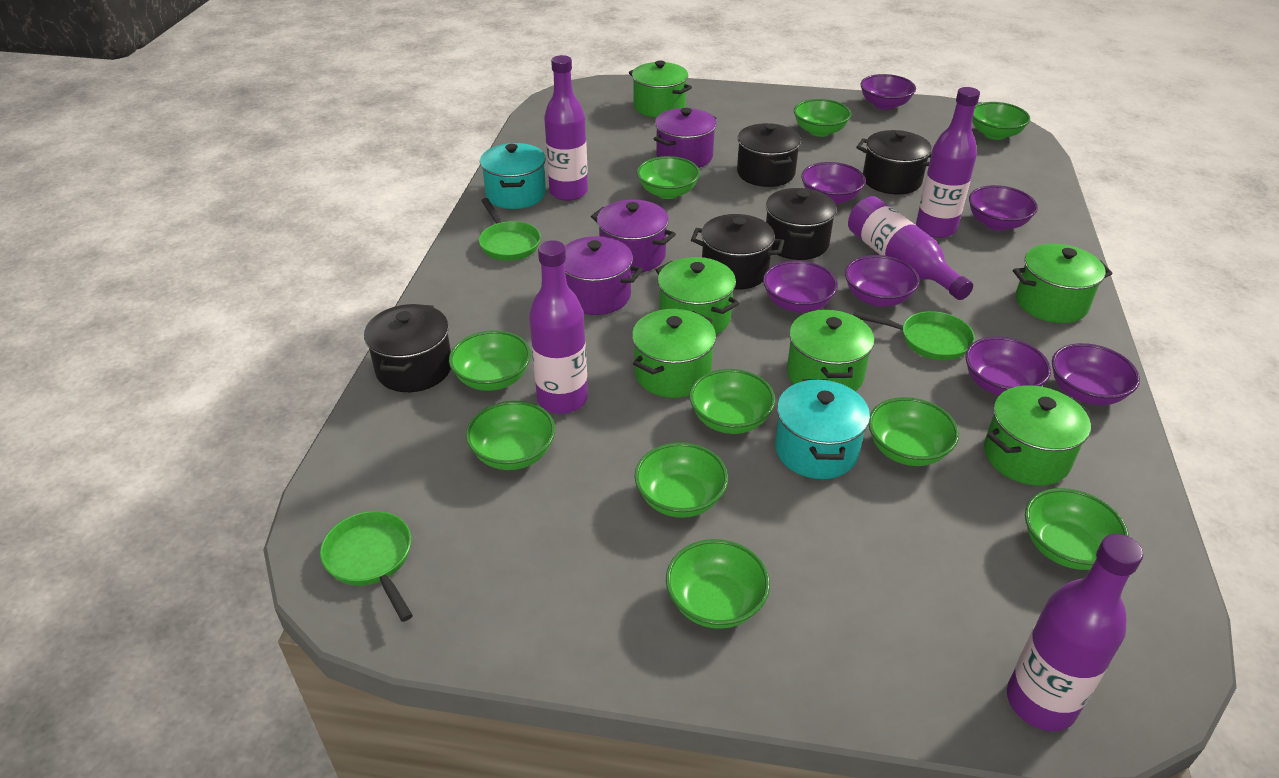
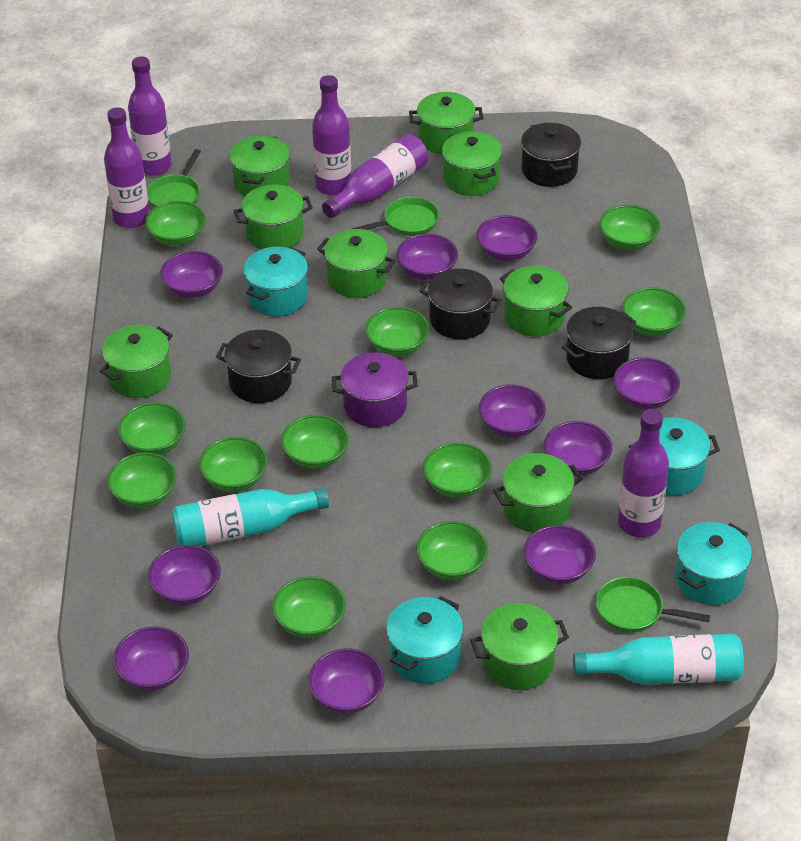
black pot: 5 -> 4
green bowl: 10 -> 11
green pot: 6 -> 9
purple bowl: 7 -> 10
purple pot: 3 -> 1
turquoise bottle: 0 -> 2
turquoise pot: 2 -> 4

